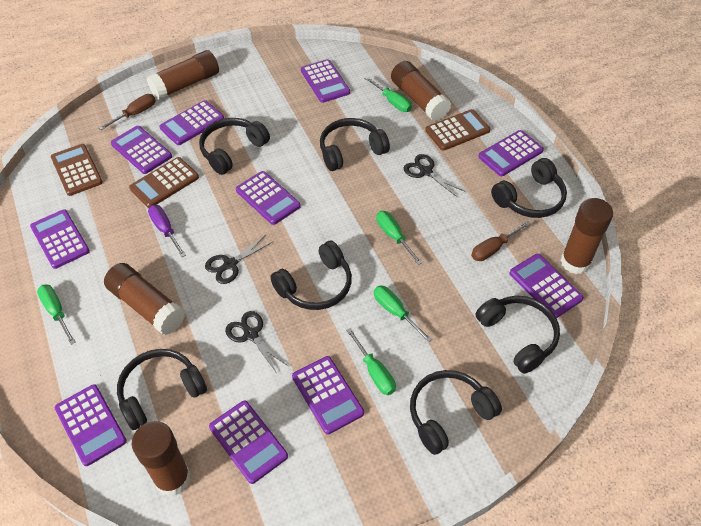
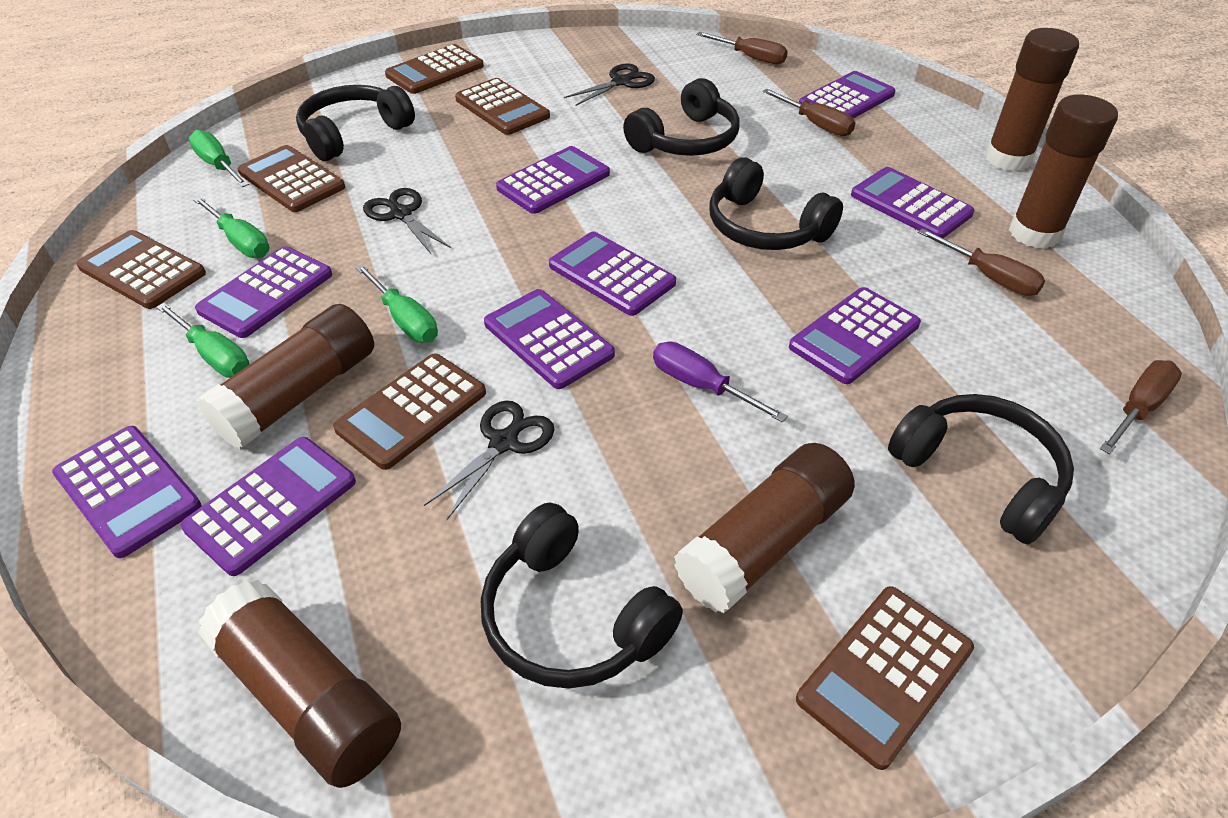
black headphones: 7 -> 5
brown calculator: 3 -> 6
brown screwdriver: 2 -> 4
green screwdriver: 5 -> 4
purple calculator: 10 -> 9

